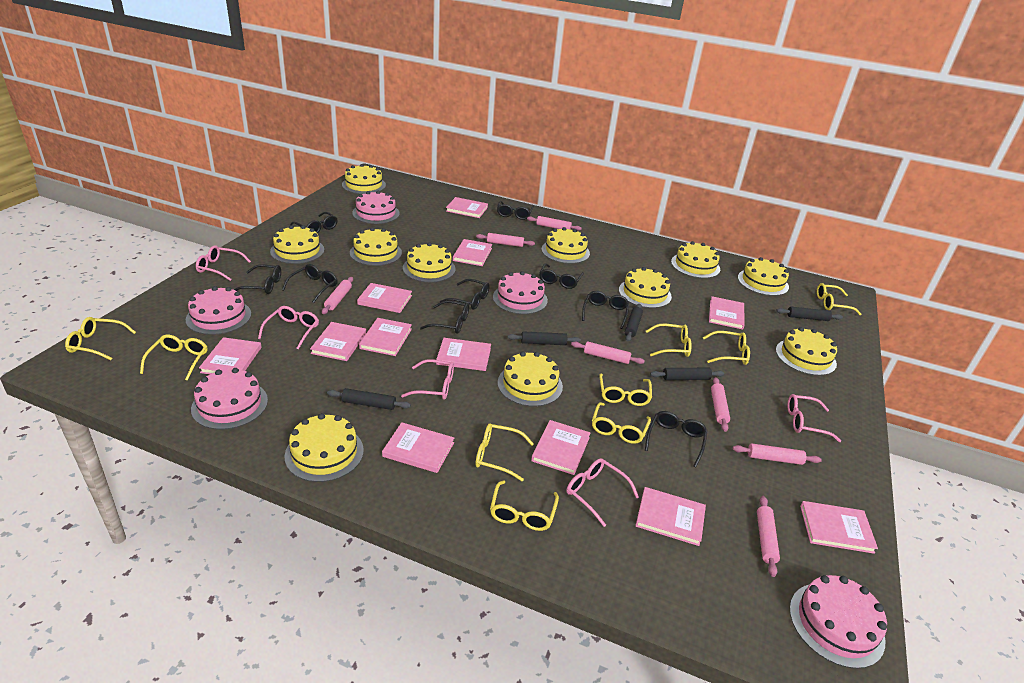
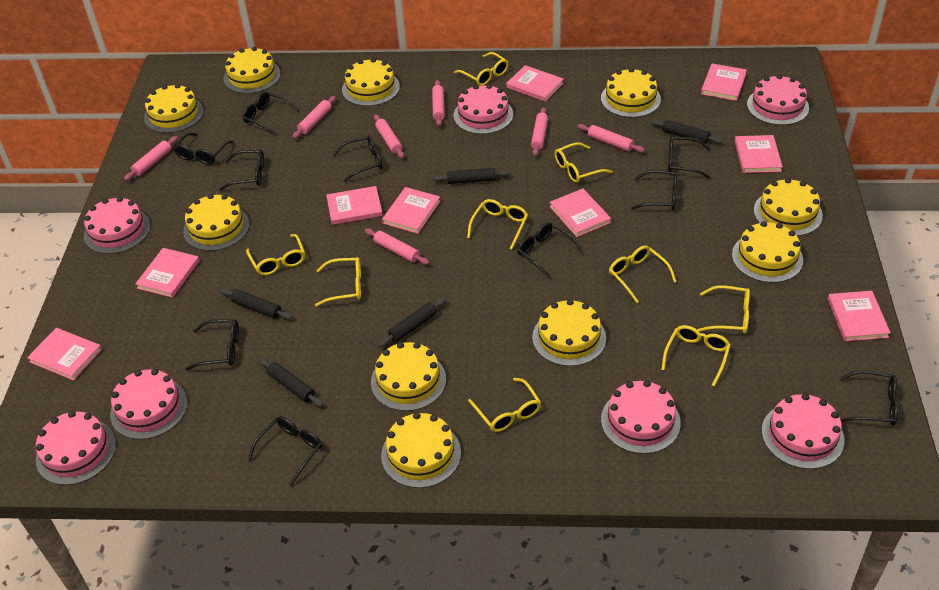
black glasses: 9 -> 10
pink book: 12 -> 9
pink cake: 5 -> 7
pink glasses: 5 -> 0
yellow cake: 11 -> 10

